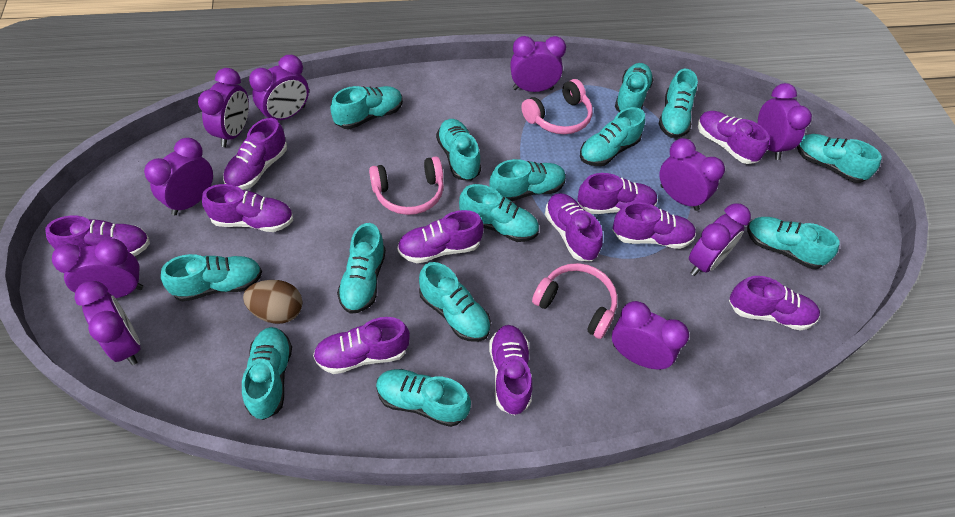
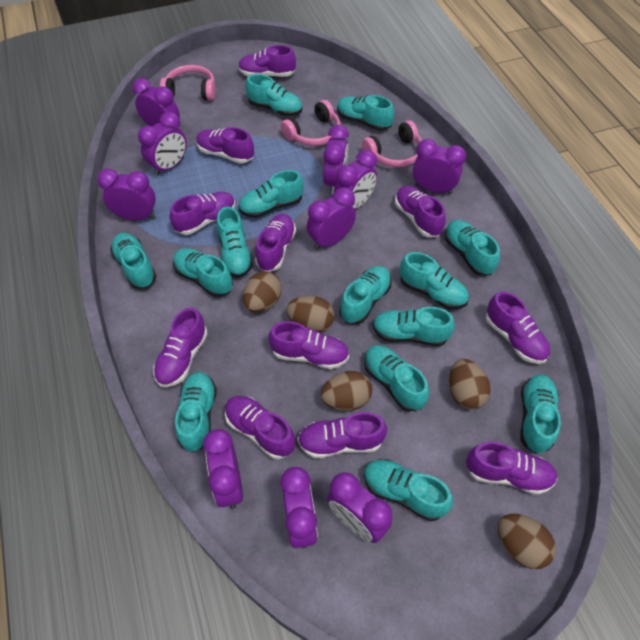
brown egg: 1 -> 5

